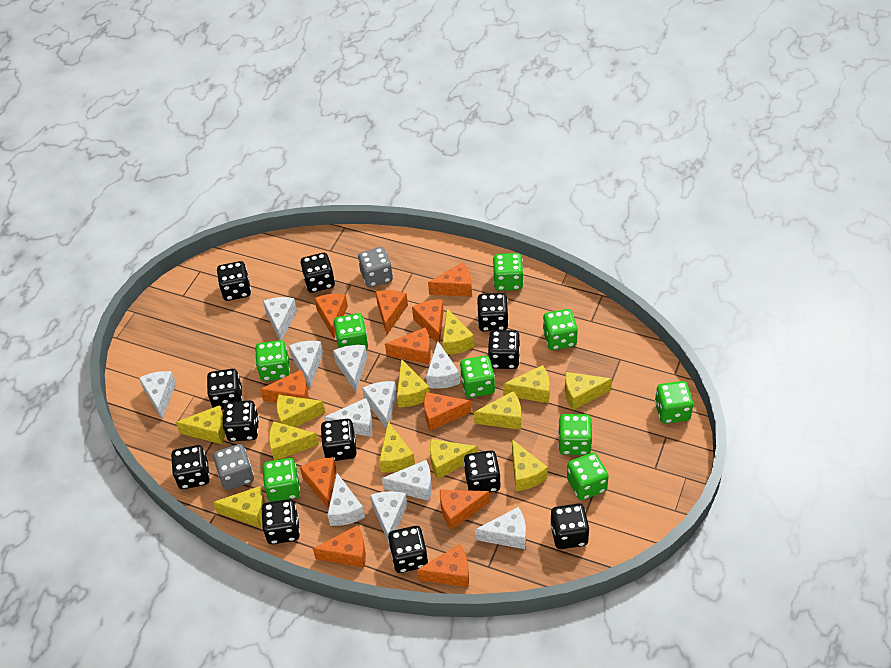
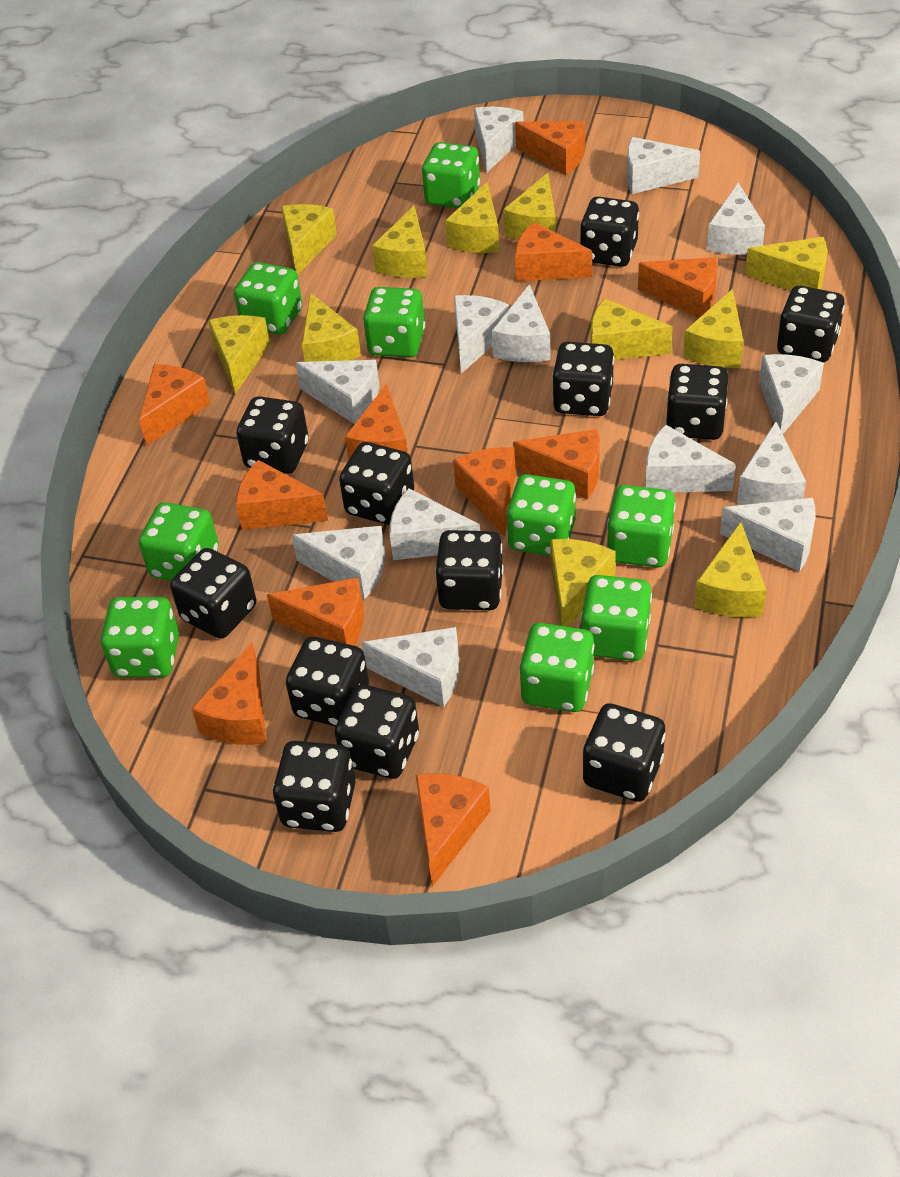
grey dice: 2 -> 0
white cheese: 11 -> 13
yellow cheese: 12 -> 11

